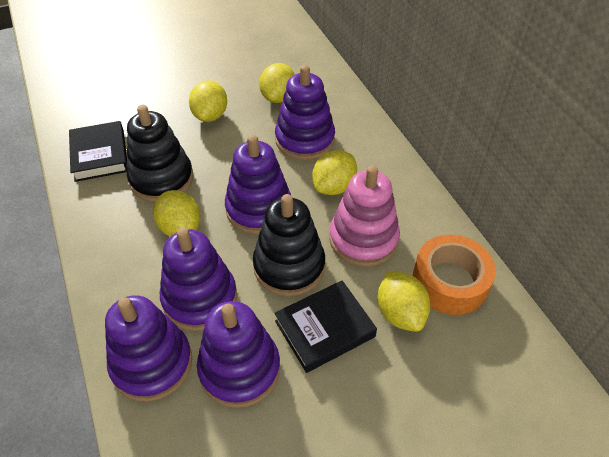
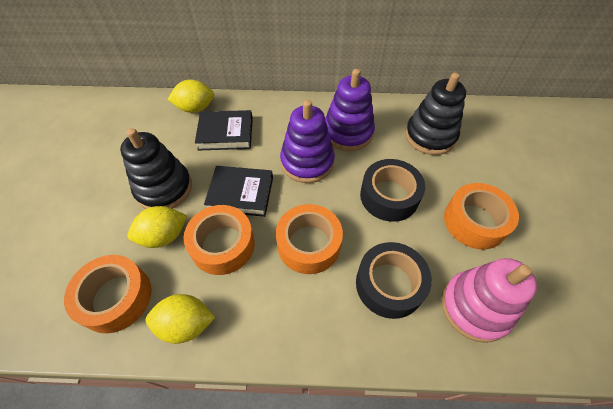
black tape: 0 -> 2
orange tape: 1 -> 4
purple stacking toy: 5 -> 2
yellow lemon: 5 -> 3

